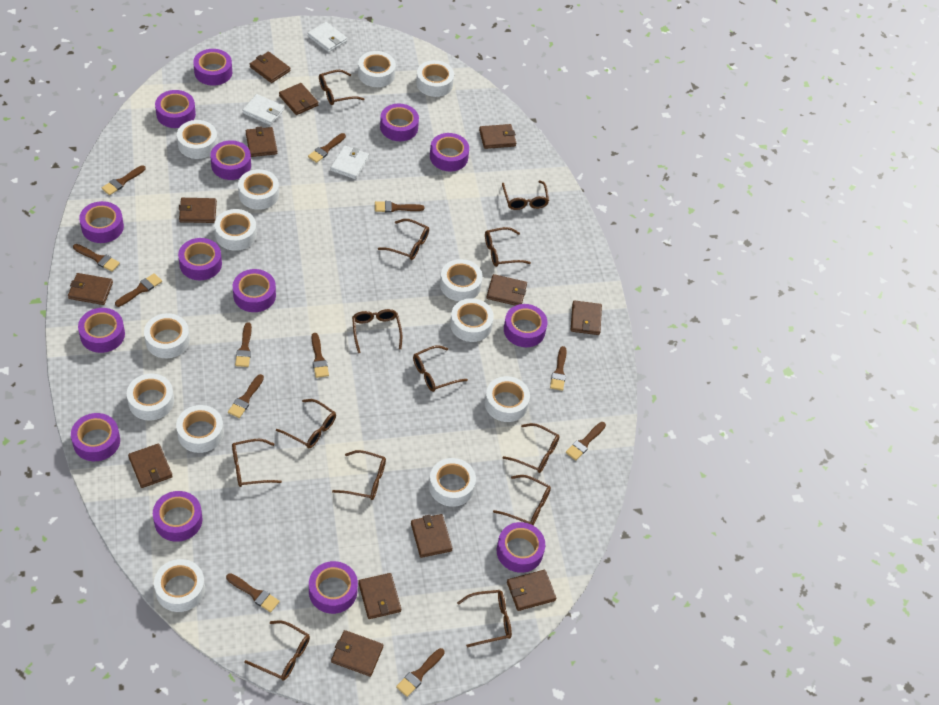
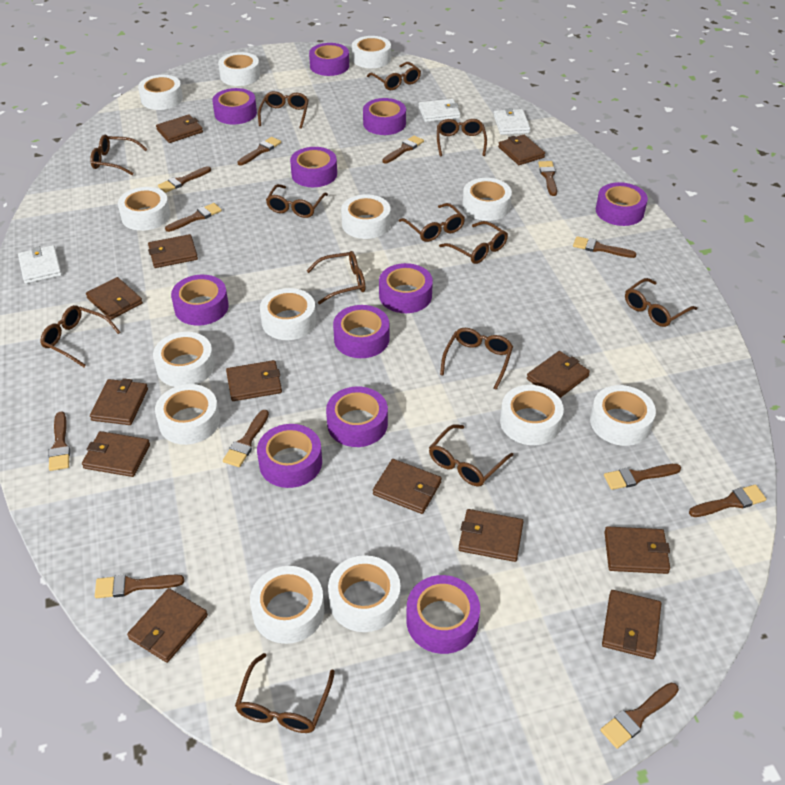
purple tape: 14 -> 11

